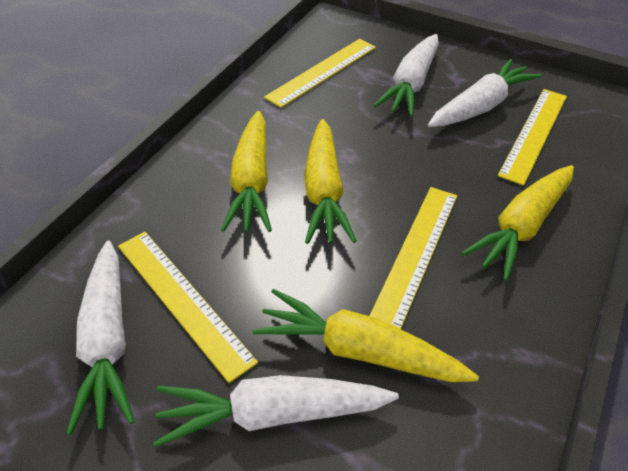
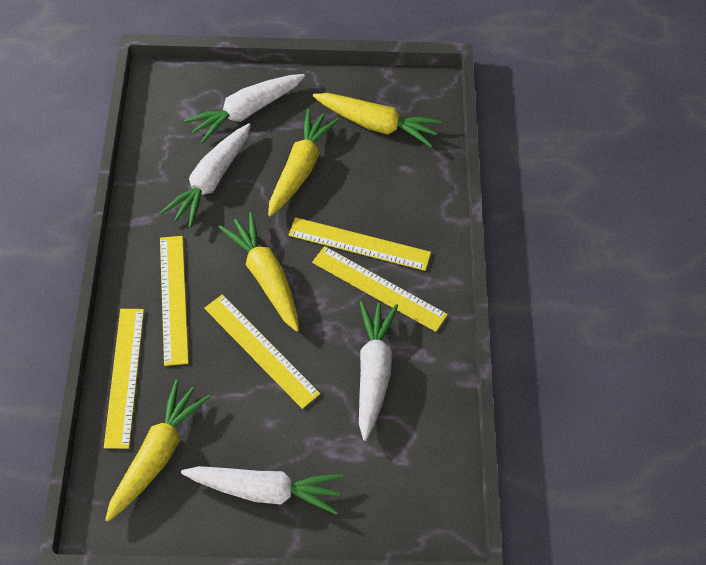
yellow ruler: 4 -> 5

